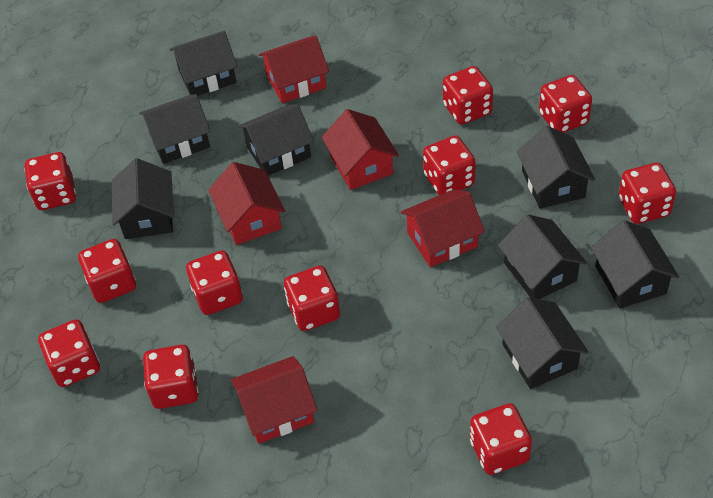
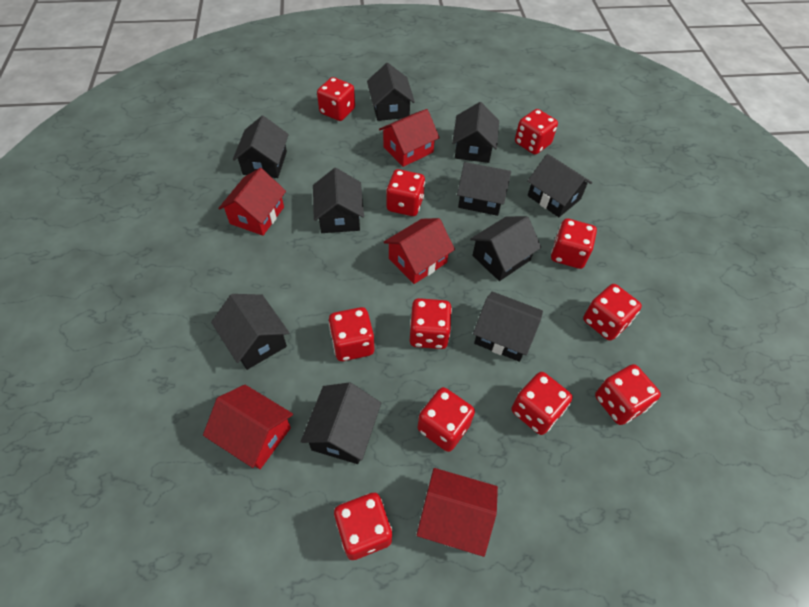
black house: 8 -> 10

